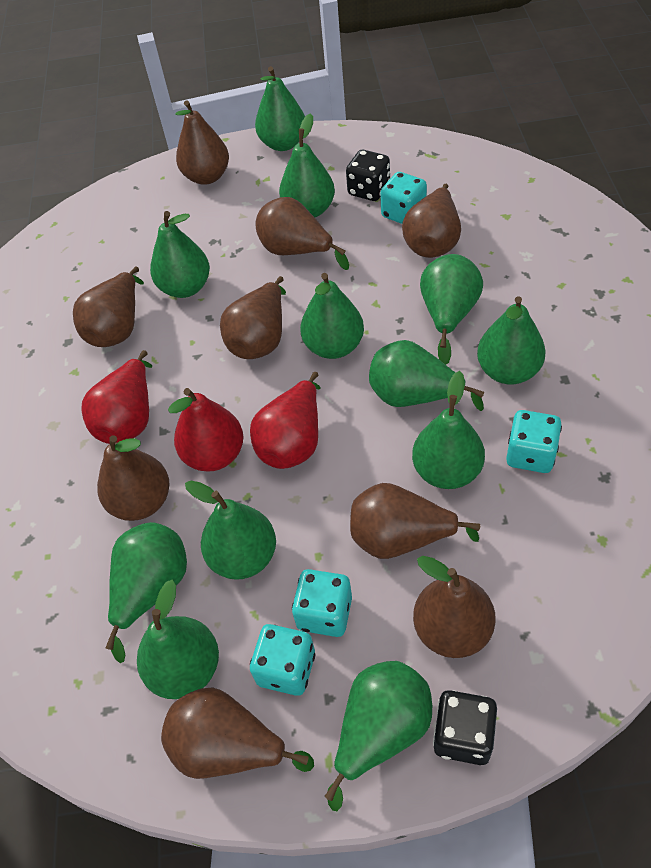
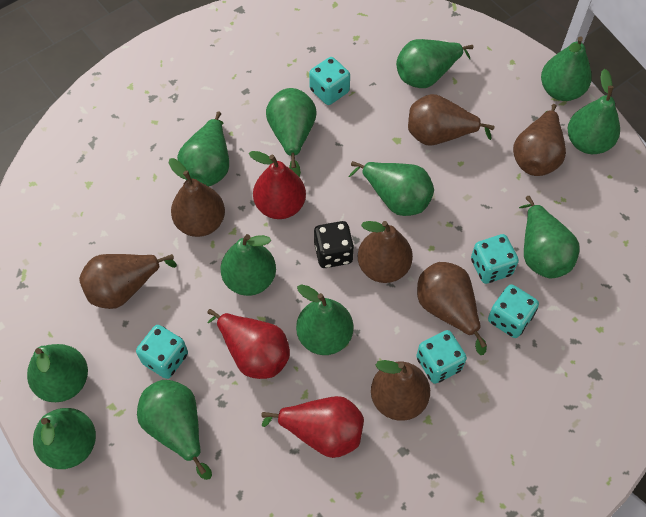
black dice: 2 -> 1
brown pear: 9 -> 7
turquoise dice: 4 -> 5

